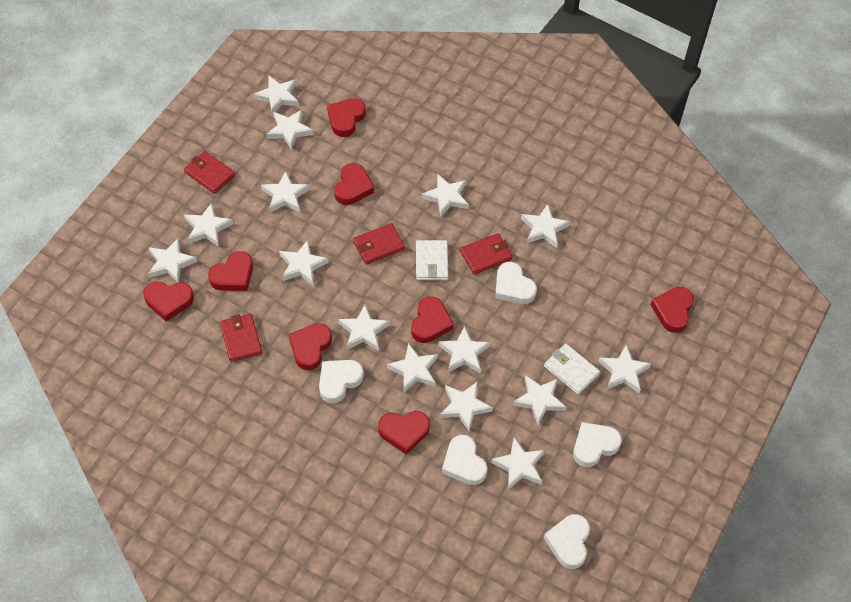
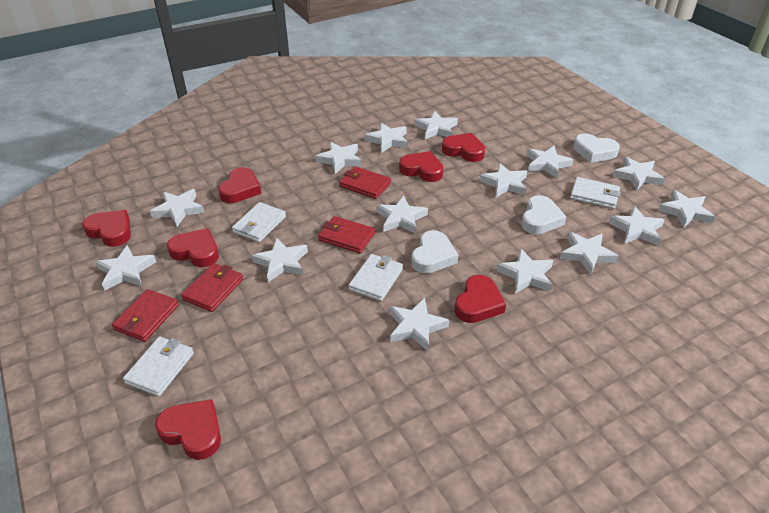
red heart: 8 -> 7
white heart: 5 -> 3
white wallet: 2 -> 4

